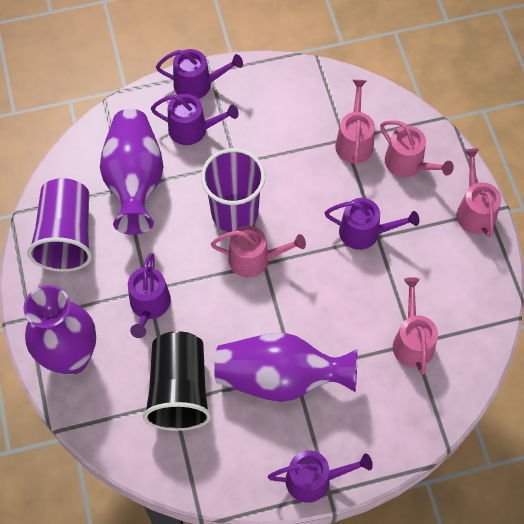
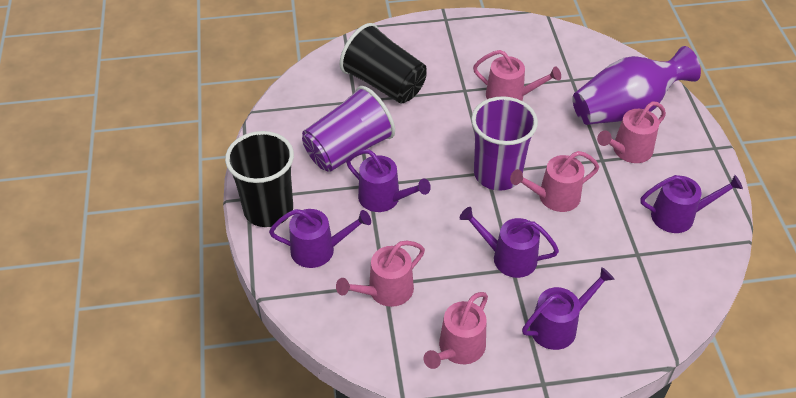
black cup: 1 -> 2
purple vase: 3 -> 1

